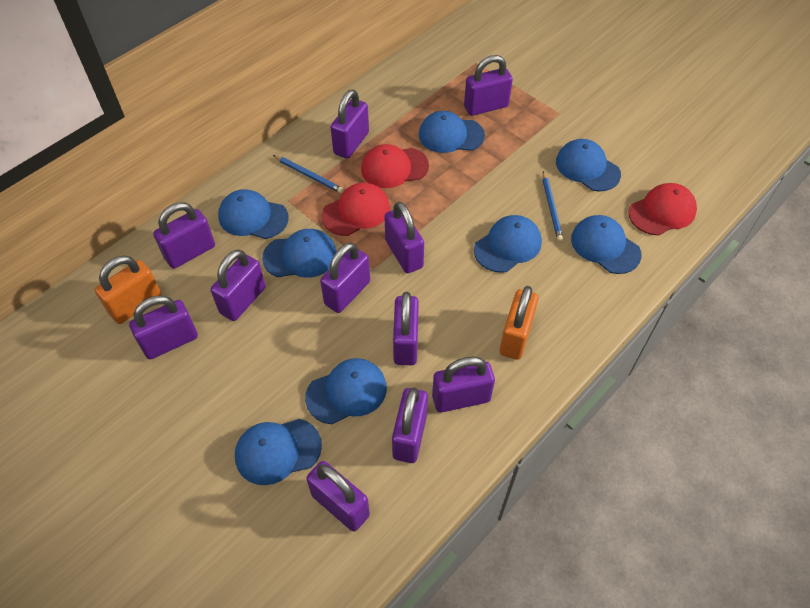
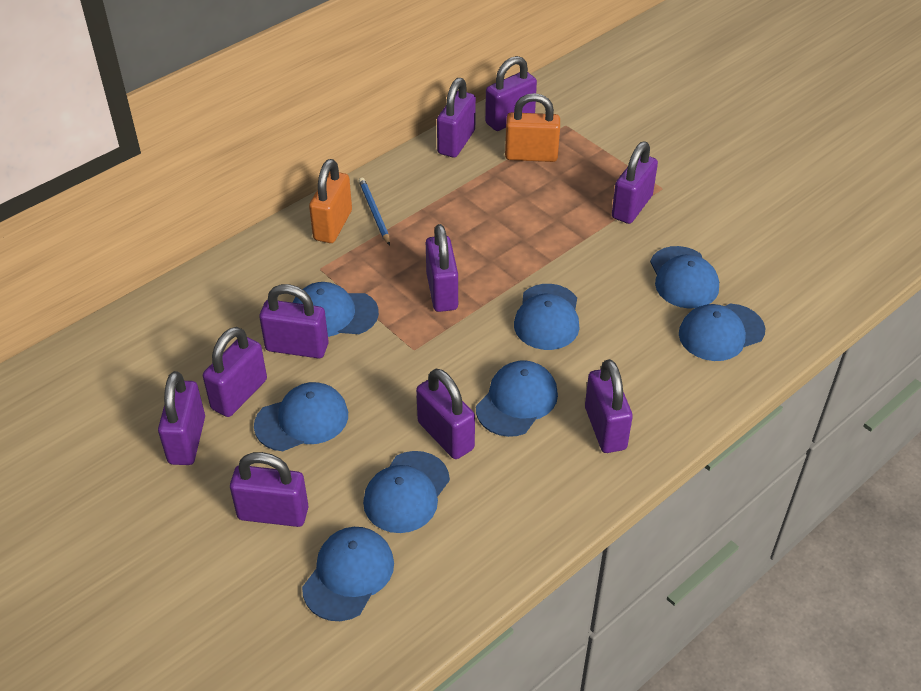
blue pencil: 2 -> 1
purple padlock: 11 -> 10
red cap: 3 -> 0

